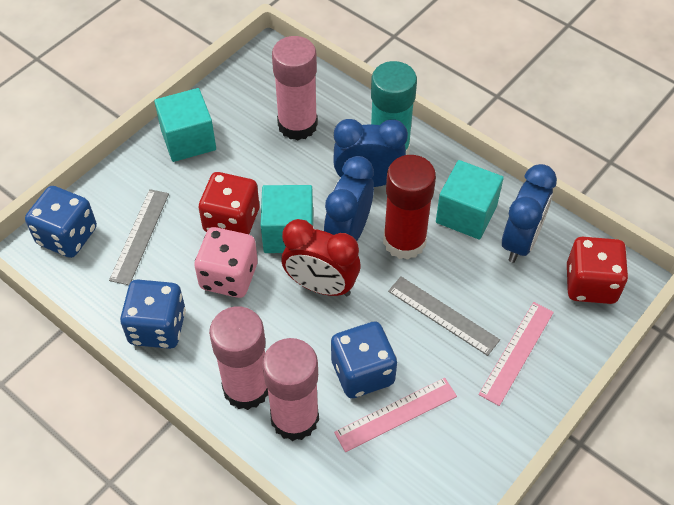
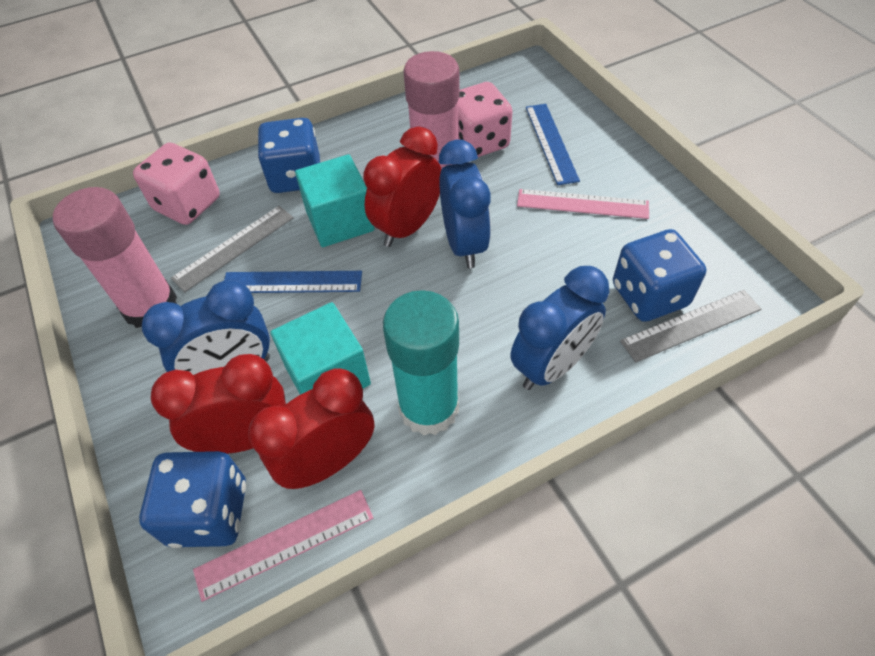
blue ruler: 0 -> 2
pink dice: 1 -> 2
pink glue stick: 3 -> 2
red clock: 1 -> 3
red dice: 2 -> 0
red glue stick: 1 -> 0
turquoise cube: 3 -> 2

